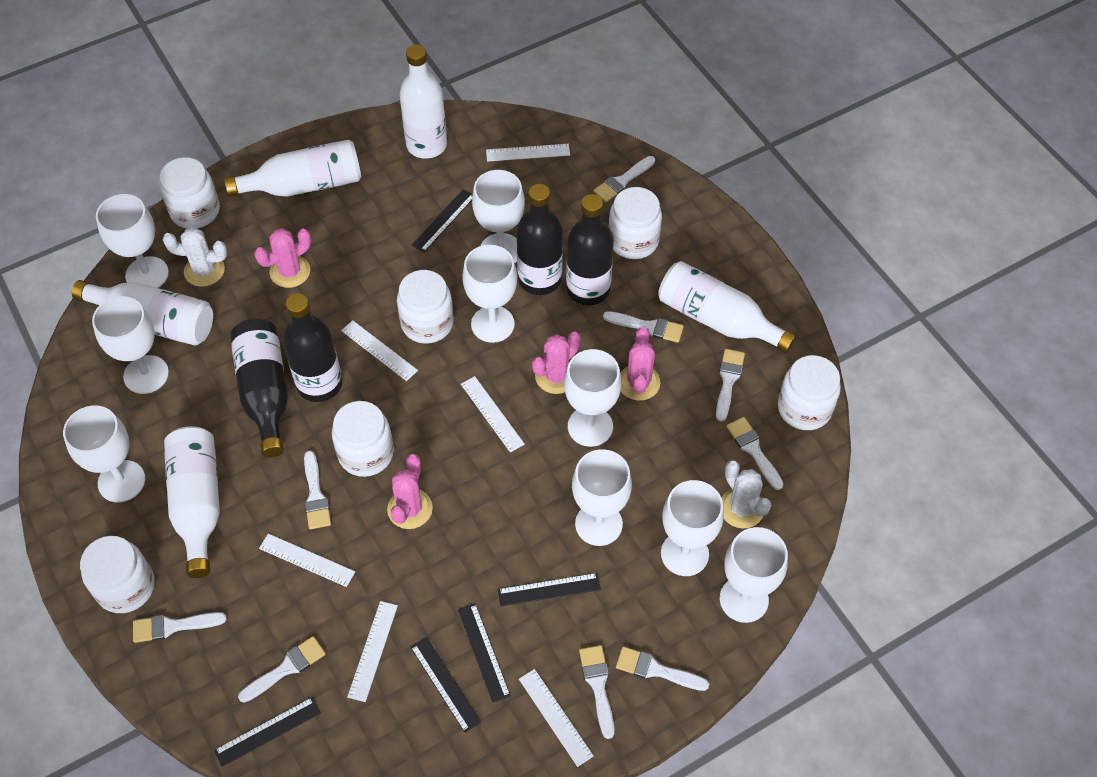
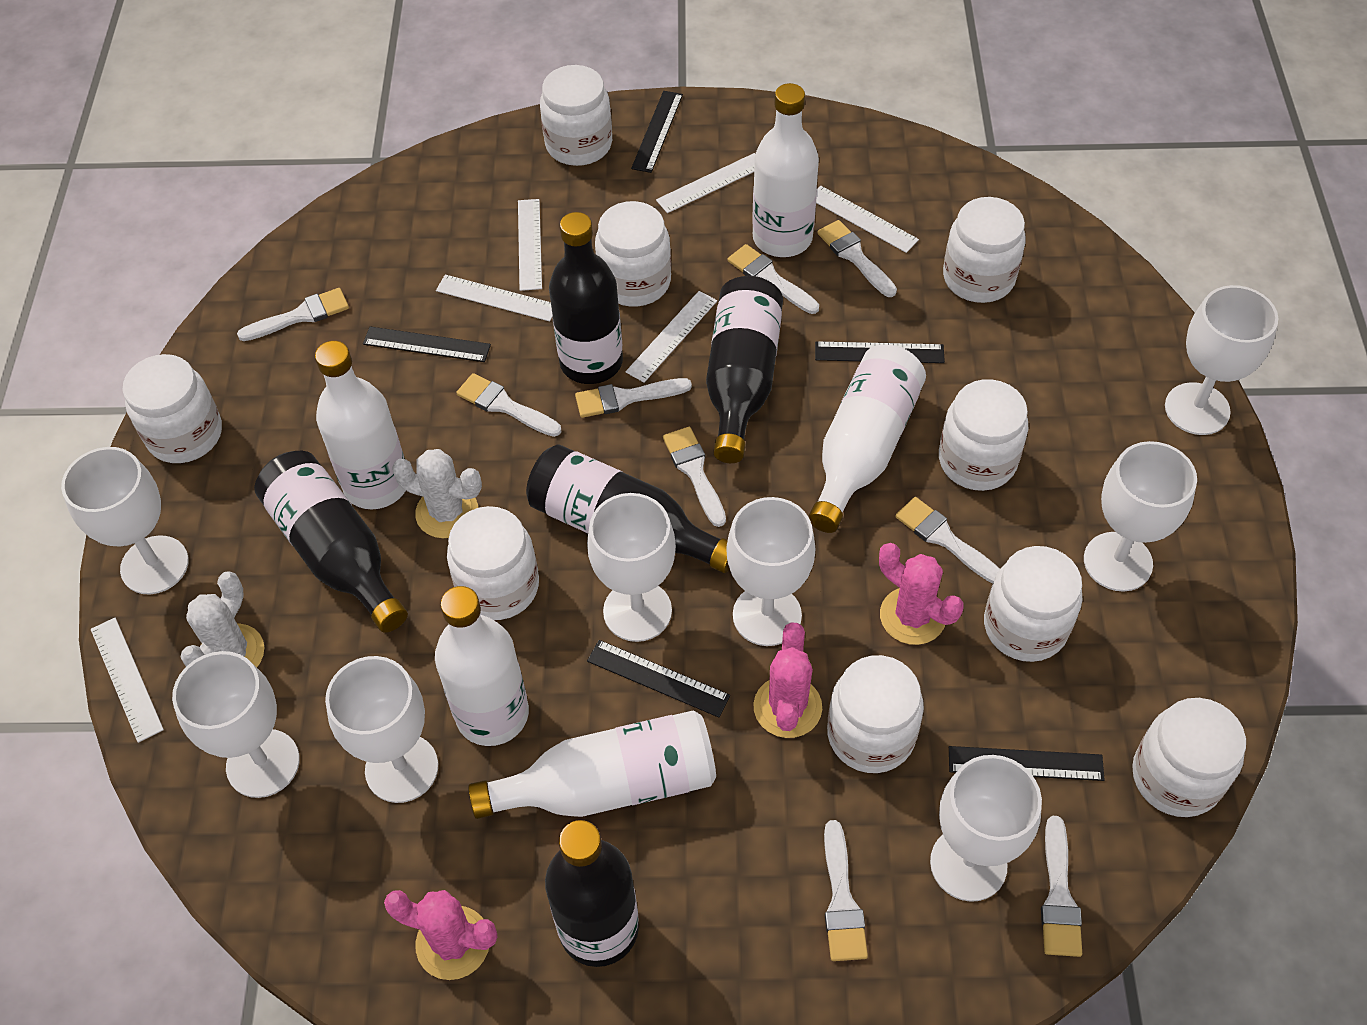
black bottle: 4 -> 5
pink cactus: 4 -> 3
white goblet: 9 -> 8
white jar: 6 -> 9

